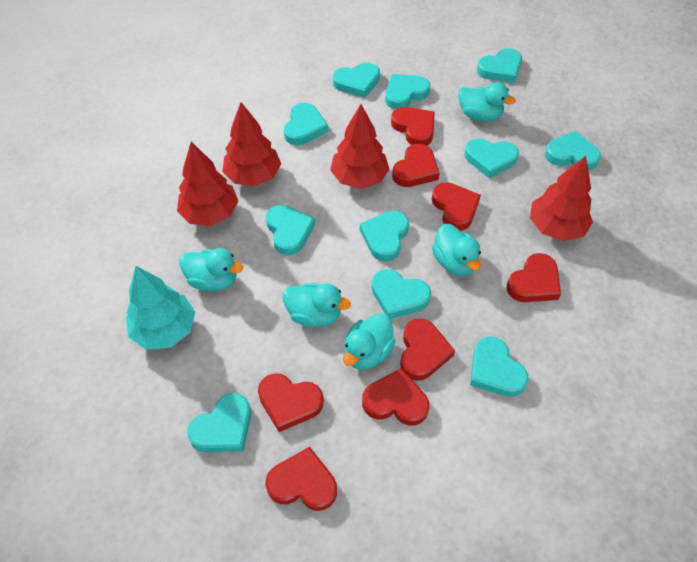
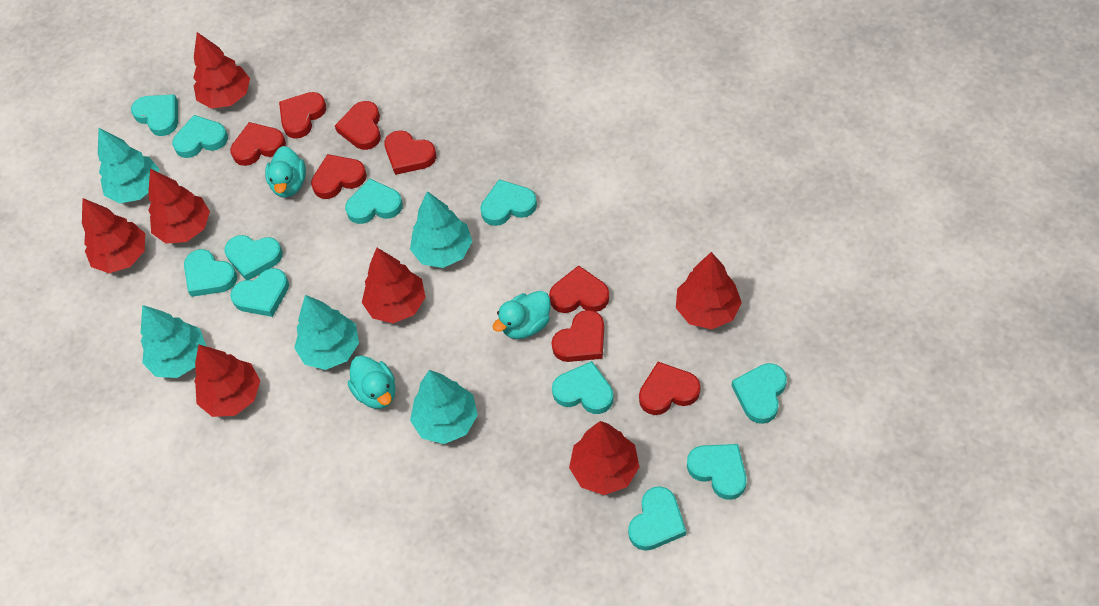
red tree: 4 -> 7
turquoise duck: 5 -> 3
turquoise tree: 1 -> 5

